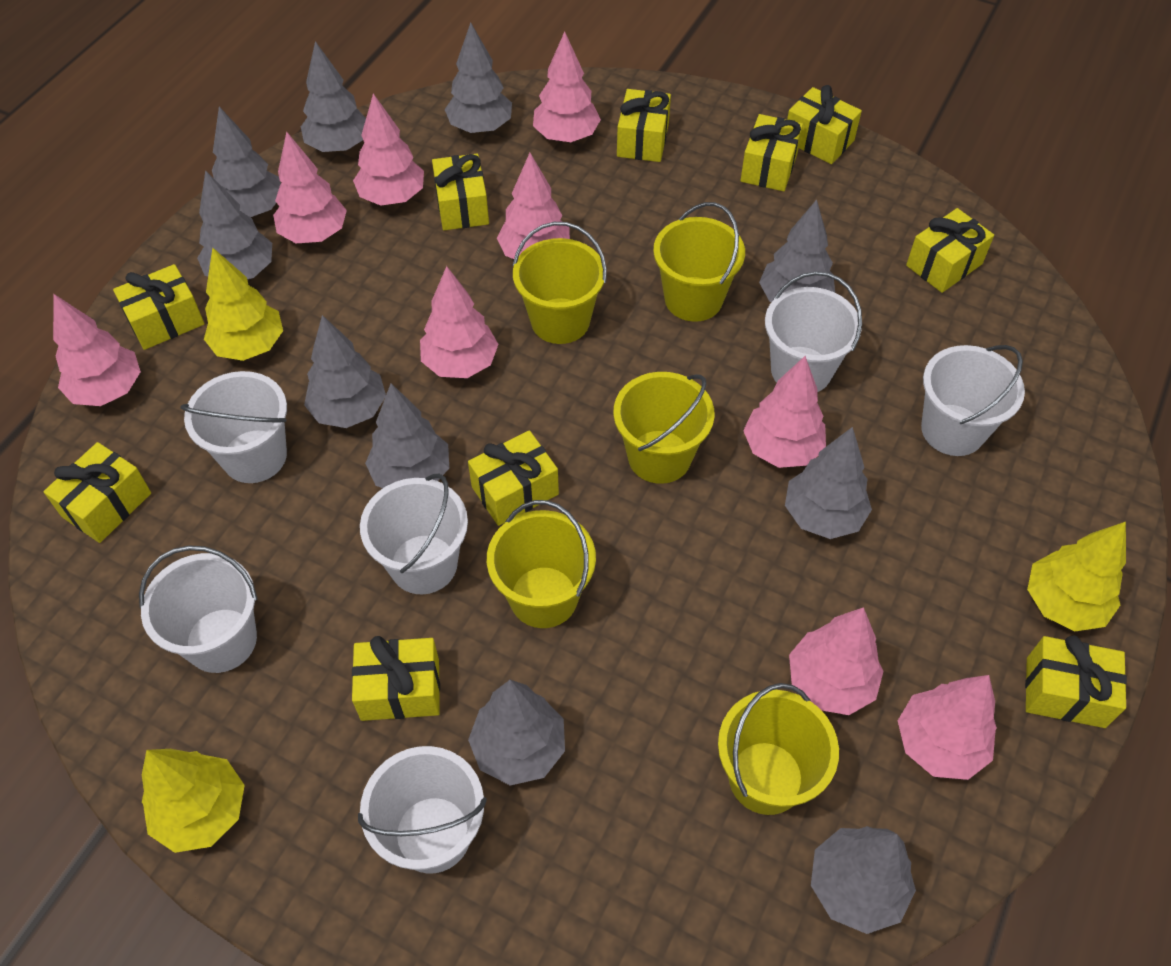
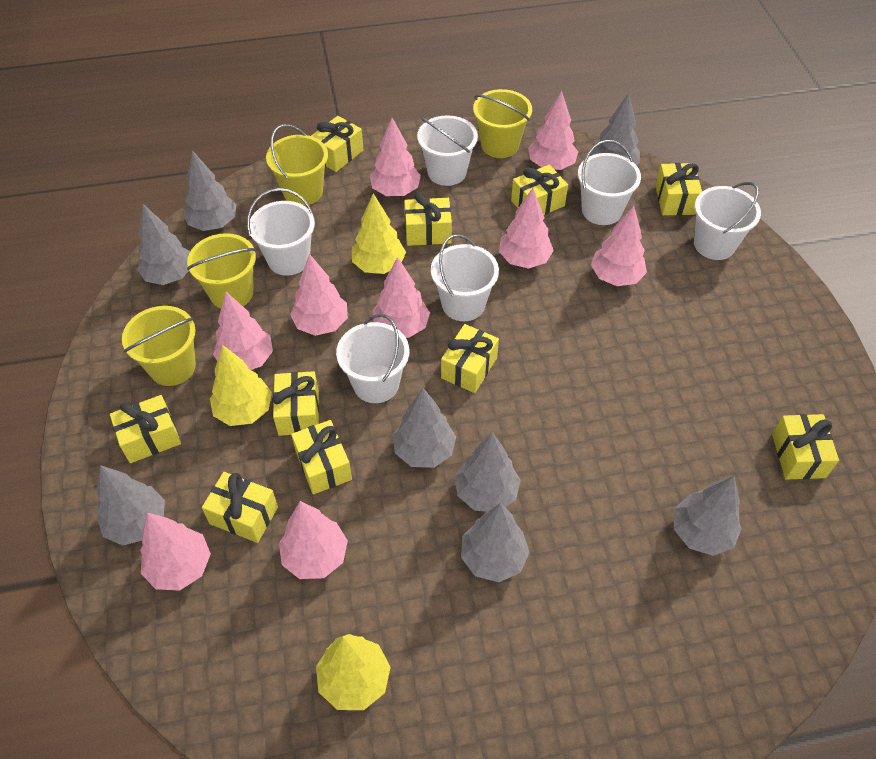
grey tree: 10 -> 8
yellow bucket: 5 -> 4

